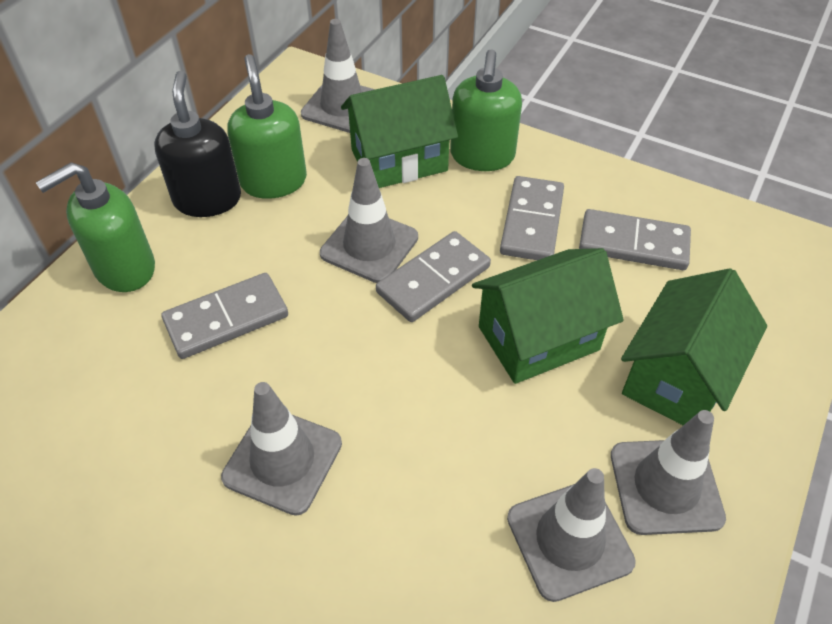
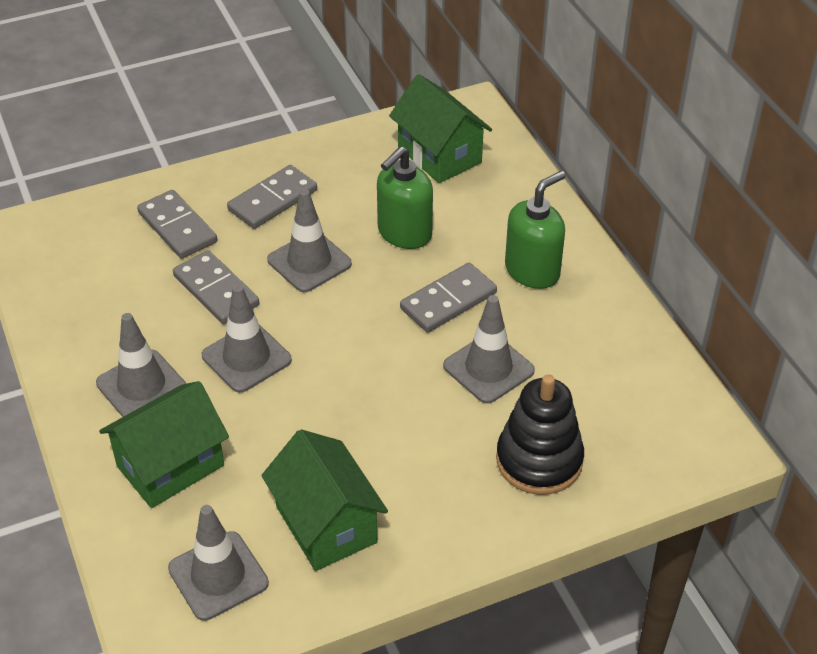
black soap dispenser: 1 -> 0
black stacking toy: 0 -> 1
green soap dispenser: 3 -> 2

